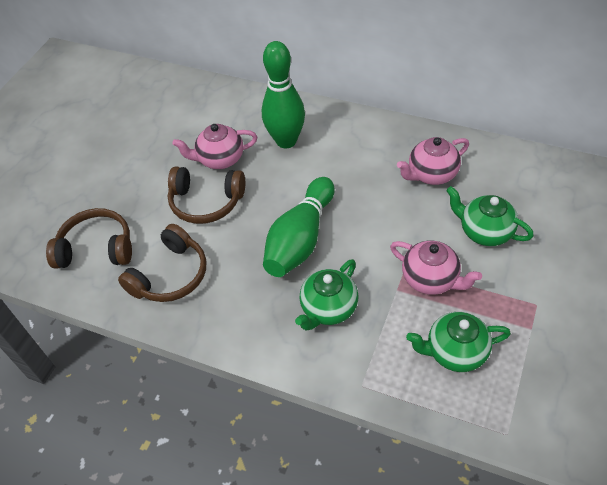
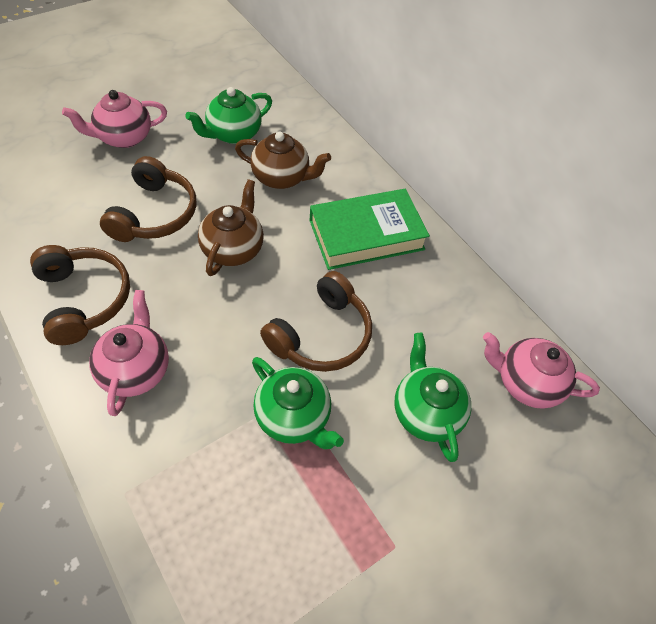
brown teapot: 0 -> 2
green book: 0 -> 1
green bowling pin: 2 -> 0

